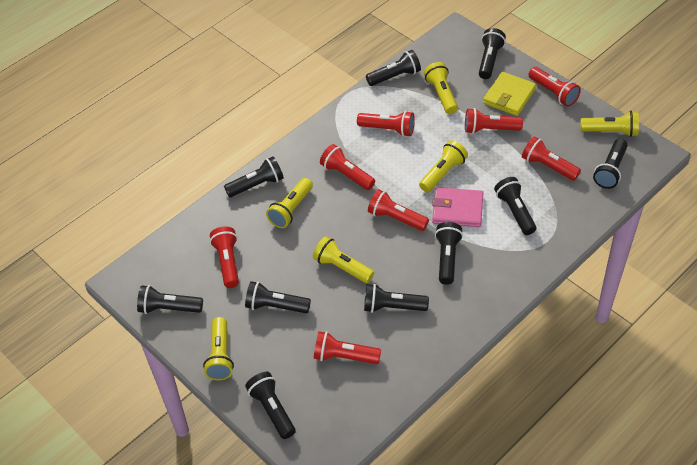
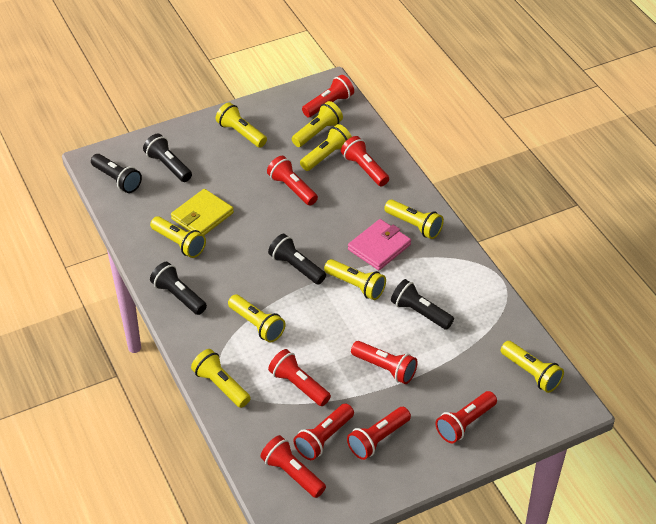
black flashlight: 10 -> 5
red flashlight: 8 -> 9
yellow flashlight: 6 -> 9

